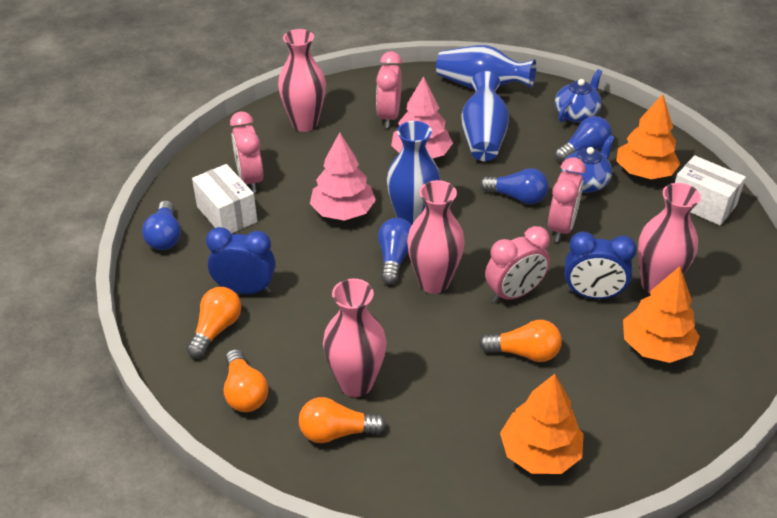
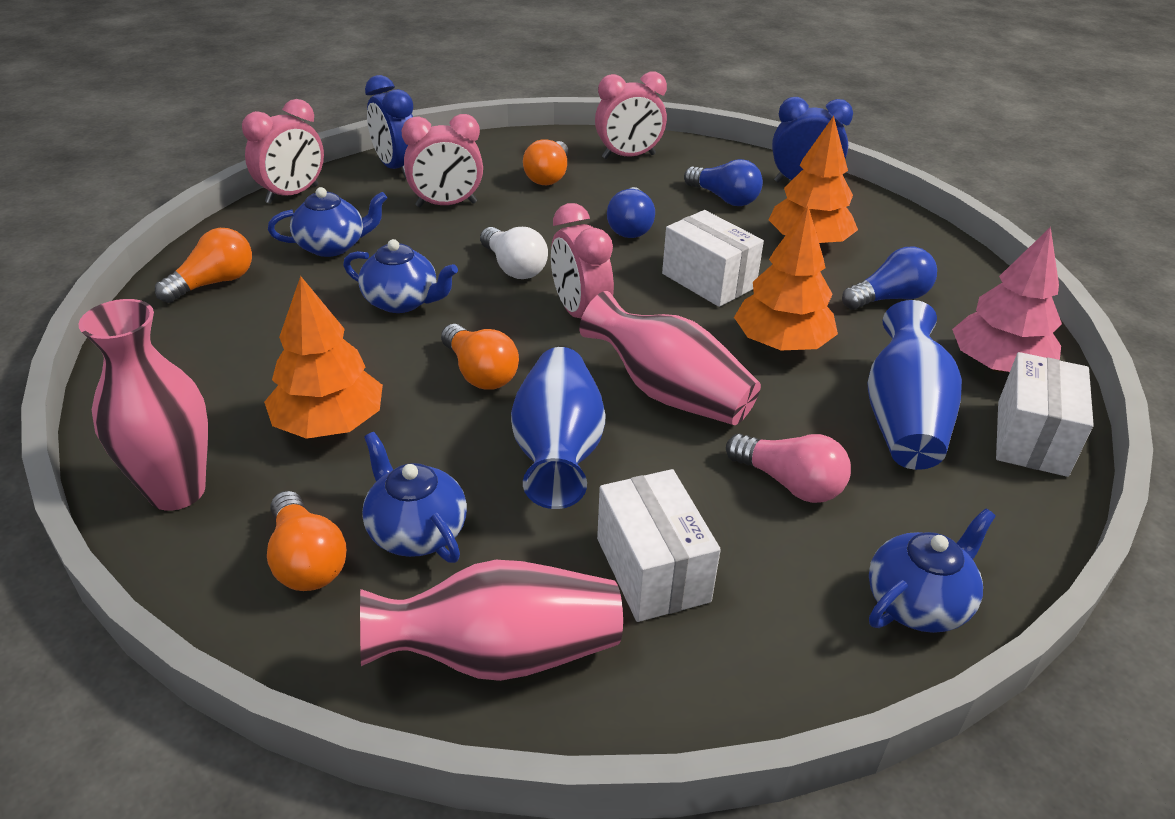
blue light bulb: 4 -> 3
blue teapot: 2 -> 4
blue vase: 3 -> 2
pink light bulb: 0 -> 1
pink tree: 2 -> 1
pink vase: 4 -> 3
white box: 2 -> 3
white light bulb: 0 -> 1

